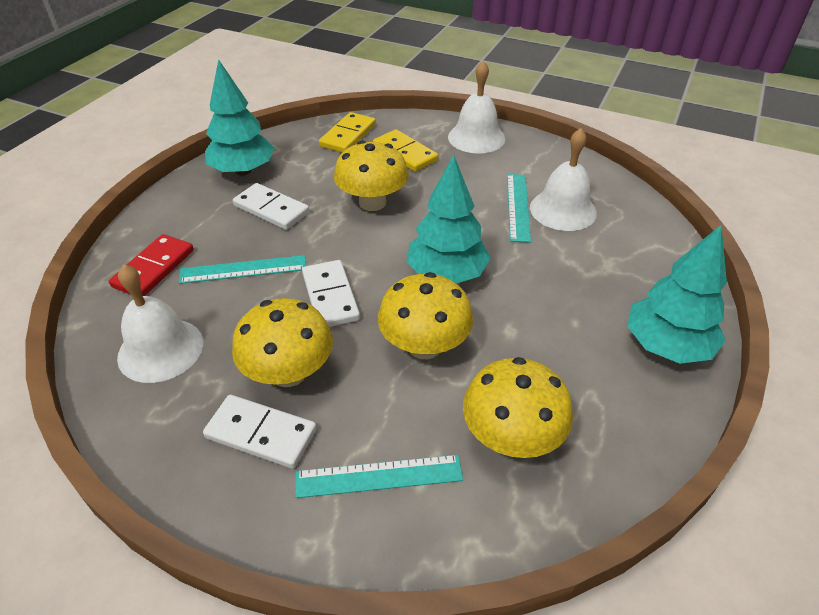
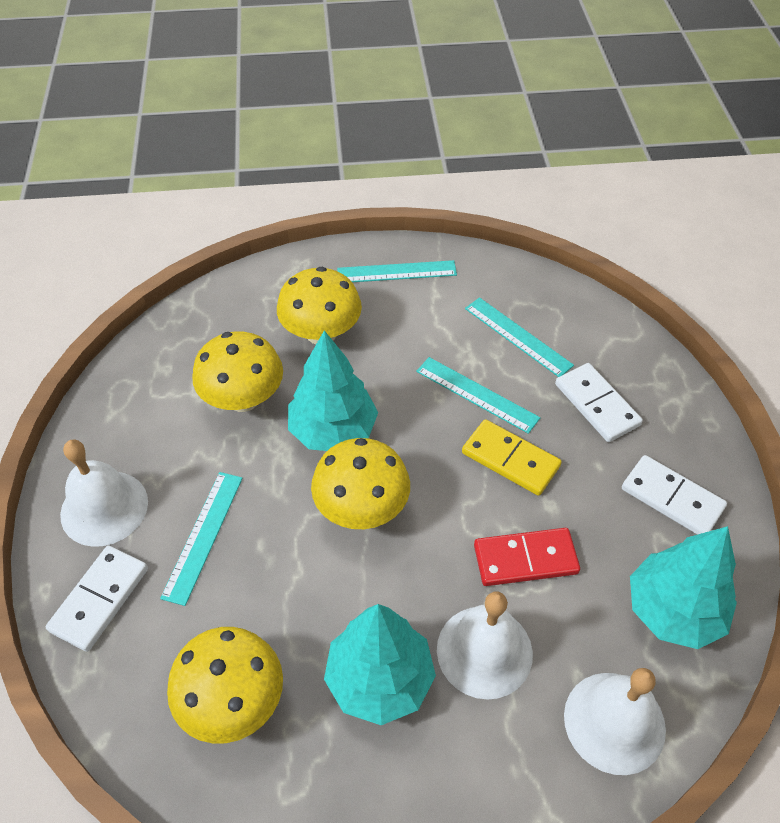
turquoise ruler: 3 -> 4
yellow domino: 2 -> 1

